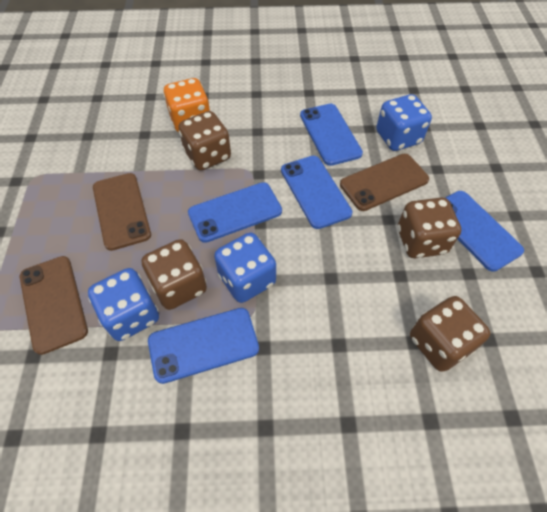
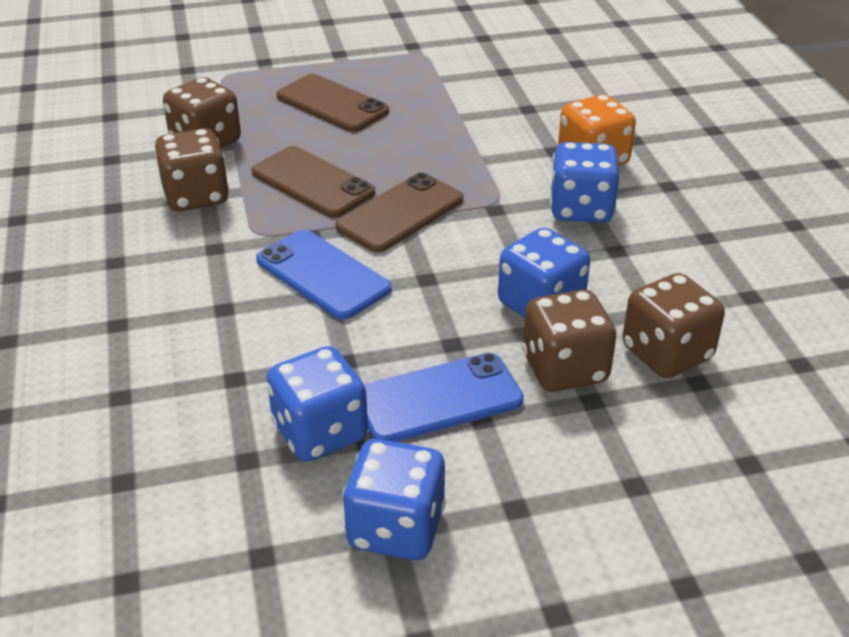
blue dice: 3 -> 4
blue phone: 5 -> 2

